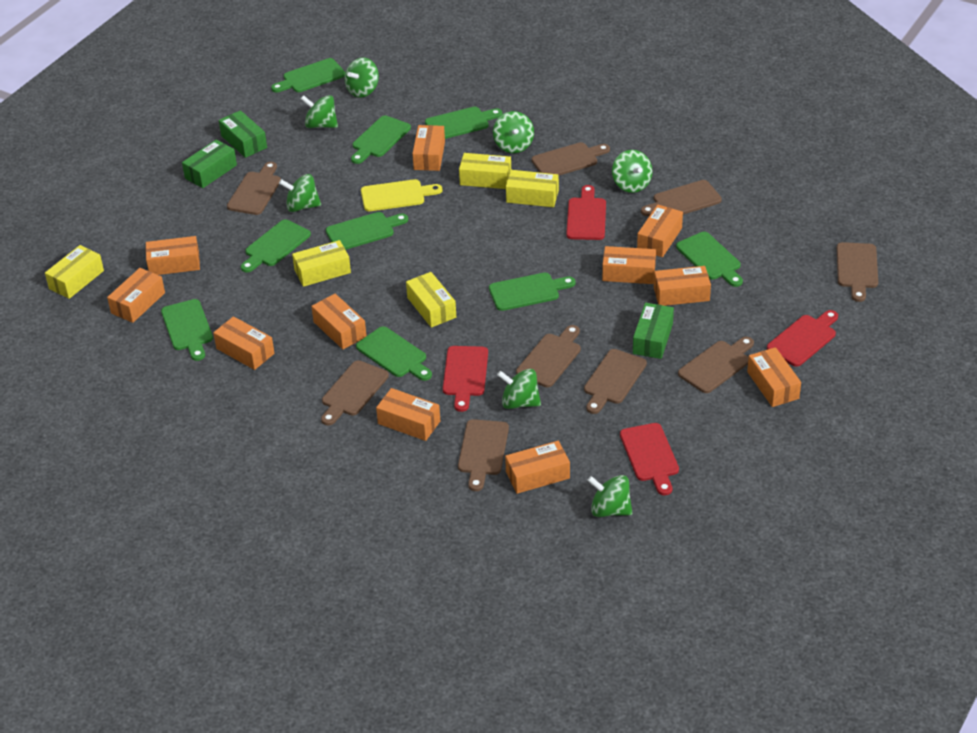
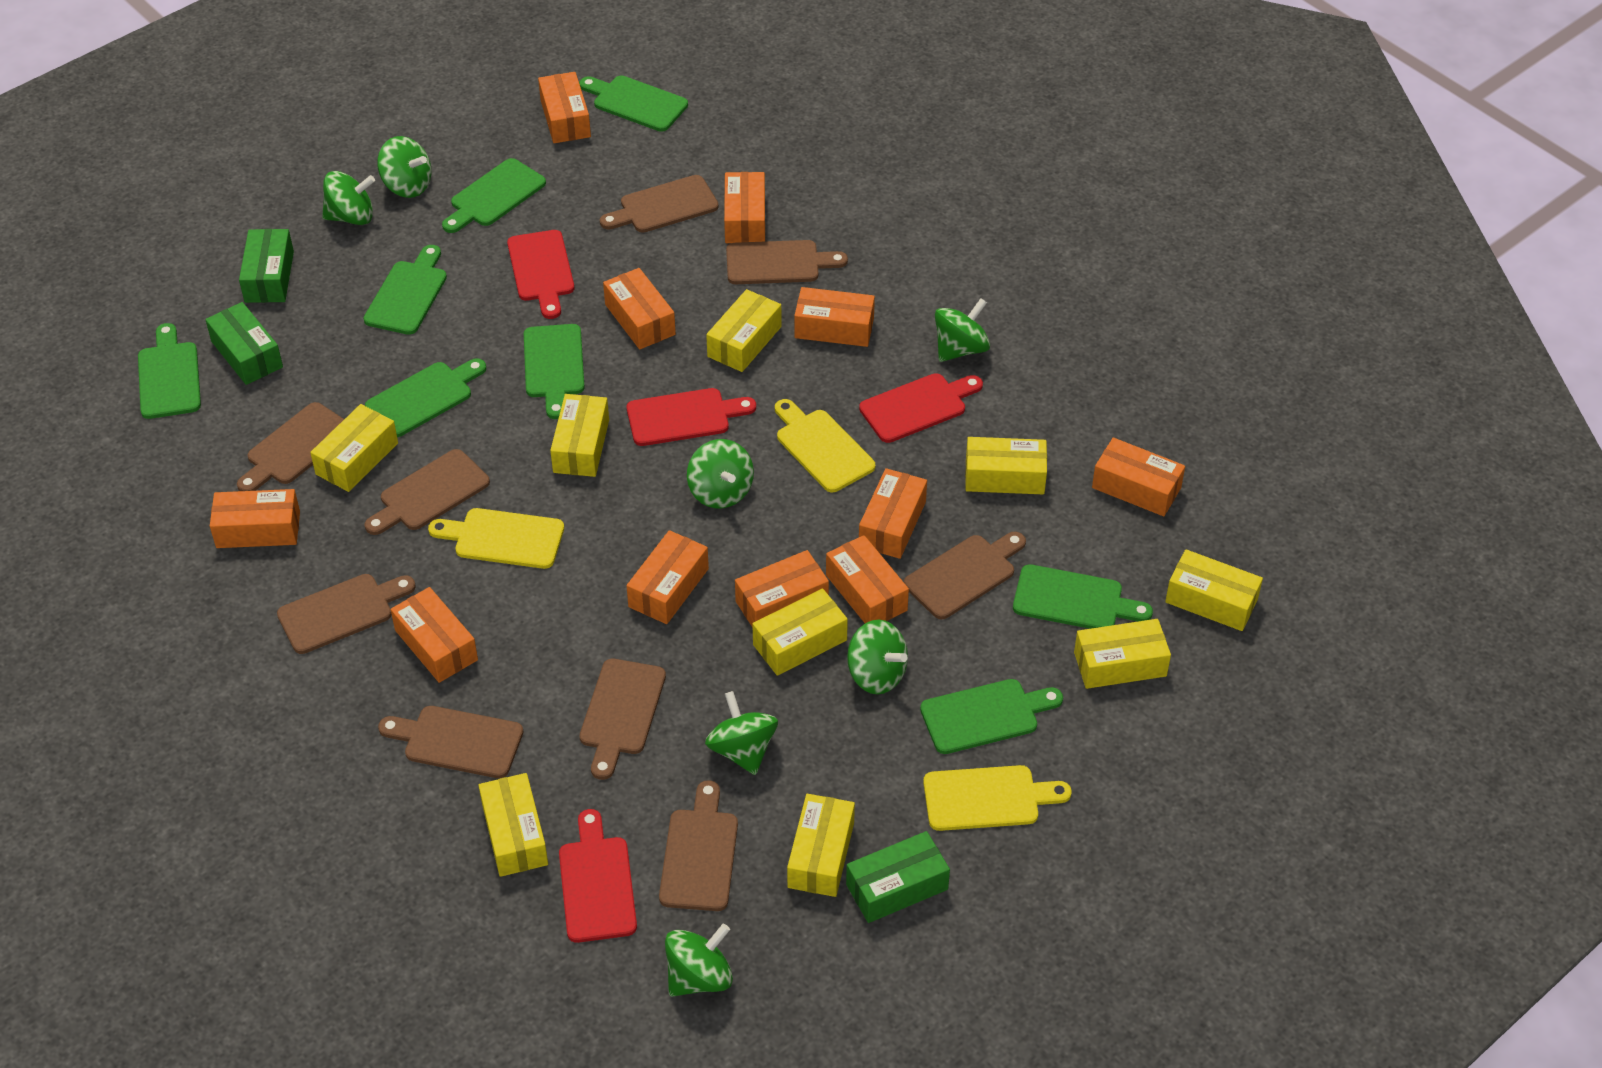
green cutting board: 9 -> 8
yellow box: 5 -> 9
yellow cutting board: 1 -> 3

